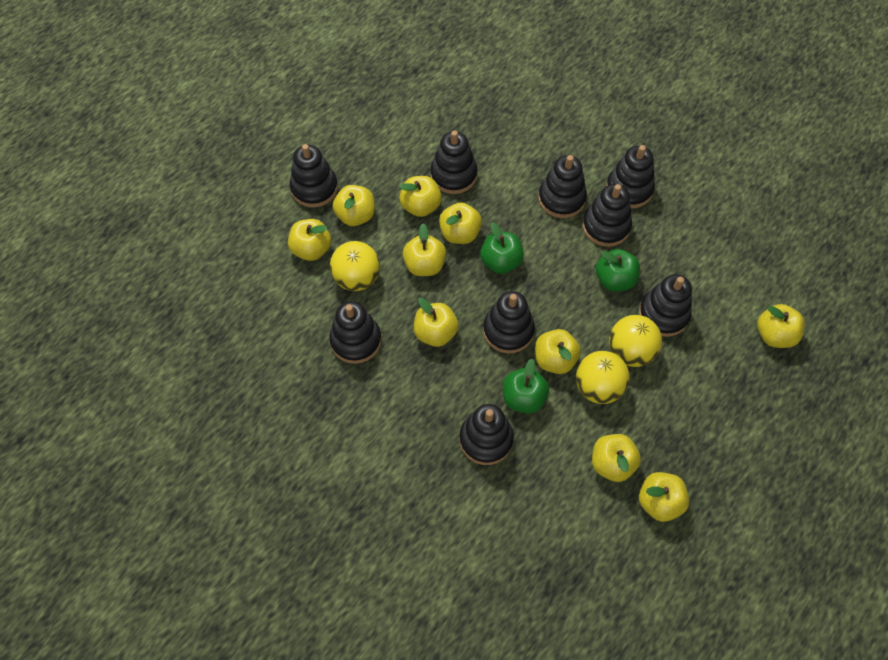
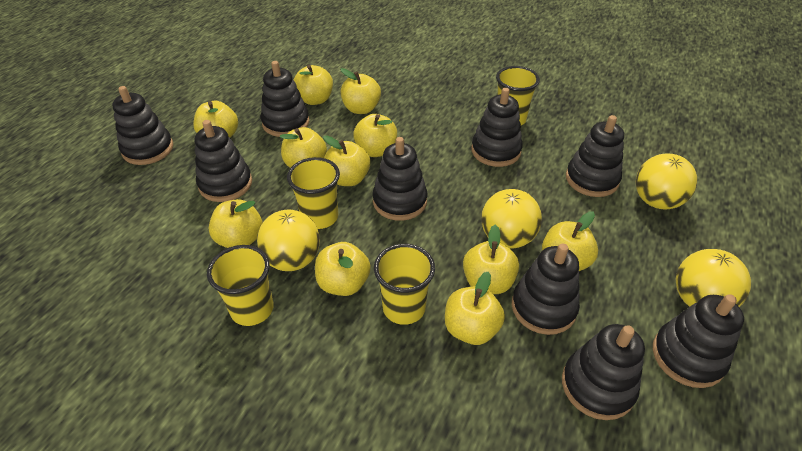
green apple: 3 -> 0
yellow apple: 10 -> 11
yellow ball: 3 -> 4
yellow cup: 0 -> 4

